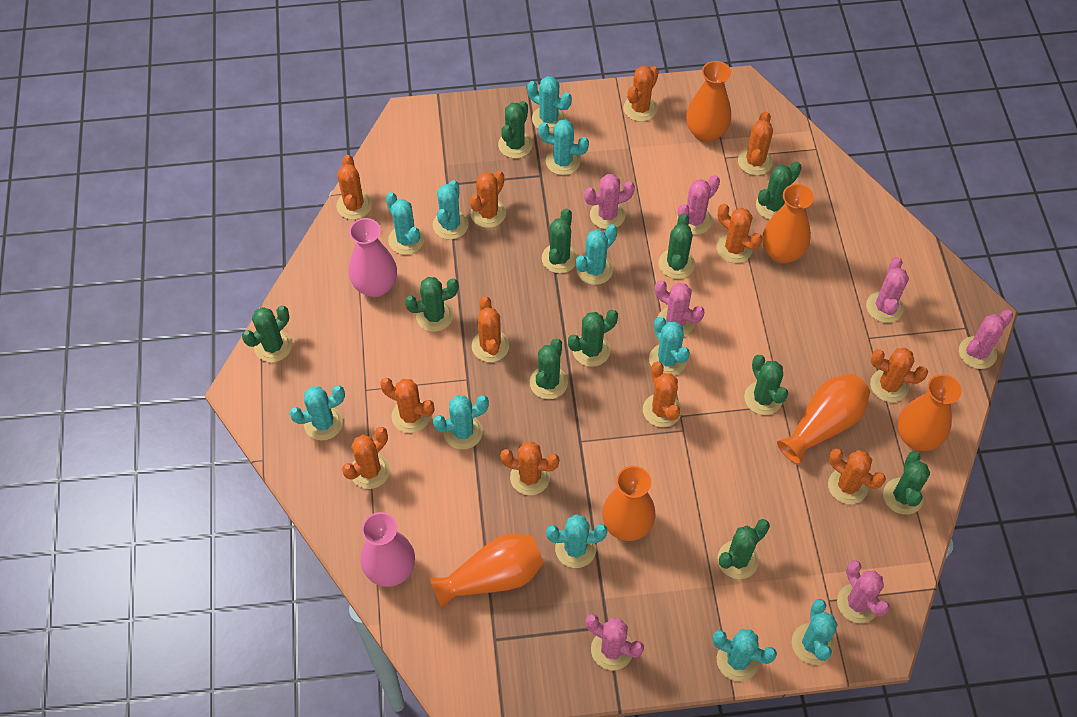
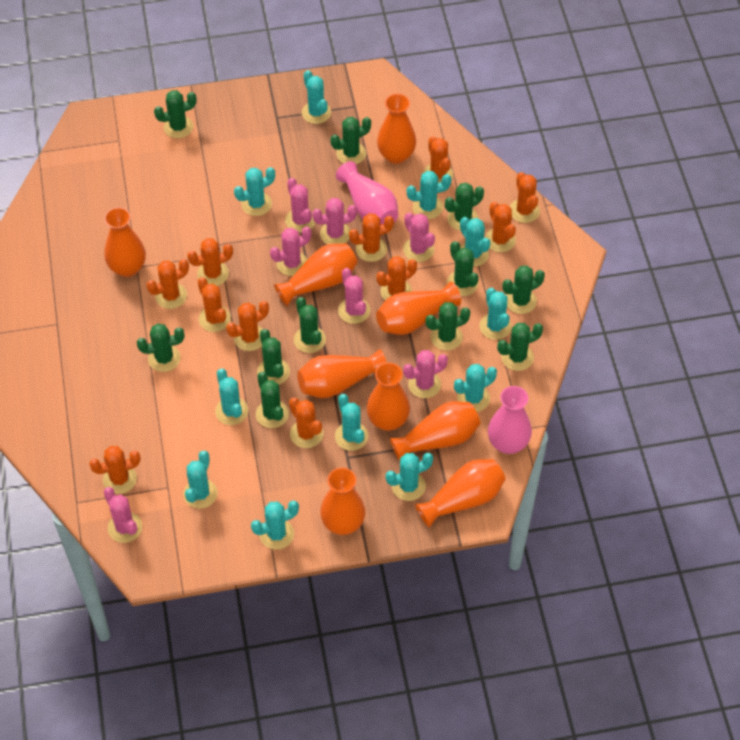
orange cactus: 12 -> 11
orange vase: 6 -> 9

